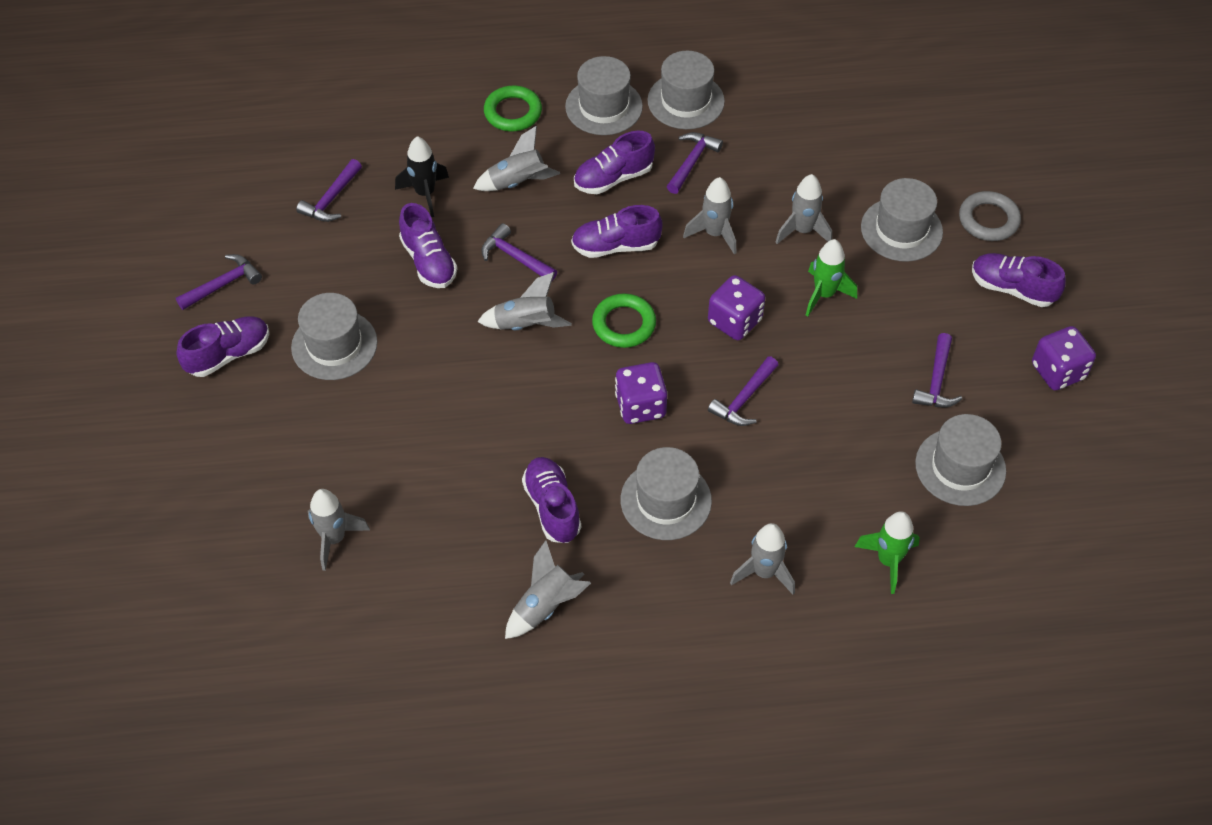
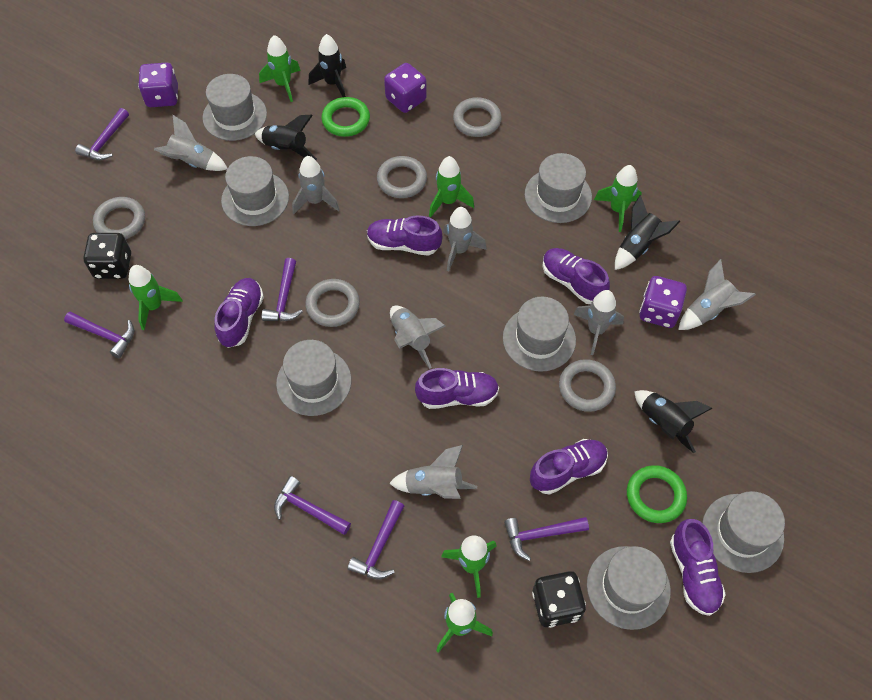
black dice: 0 -> 2
black rocket: 1 -> 4
green rocket: 2 -> 6
grey hat: 6 -> 7
grey ring: 1 -> 5

